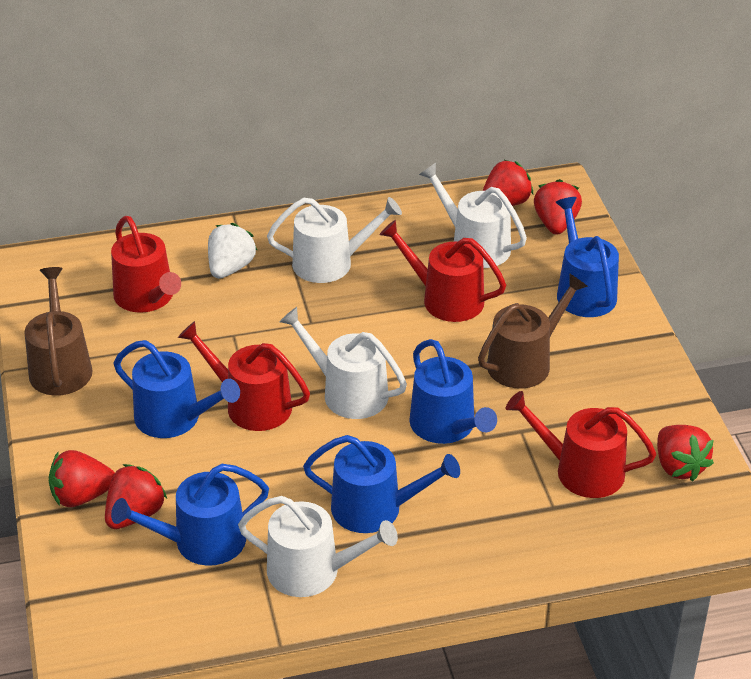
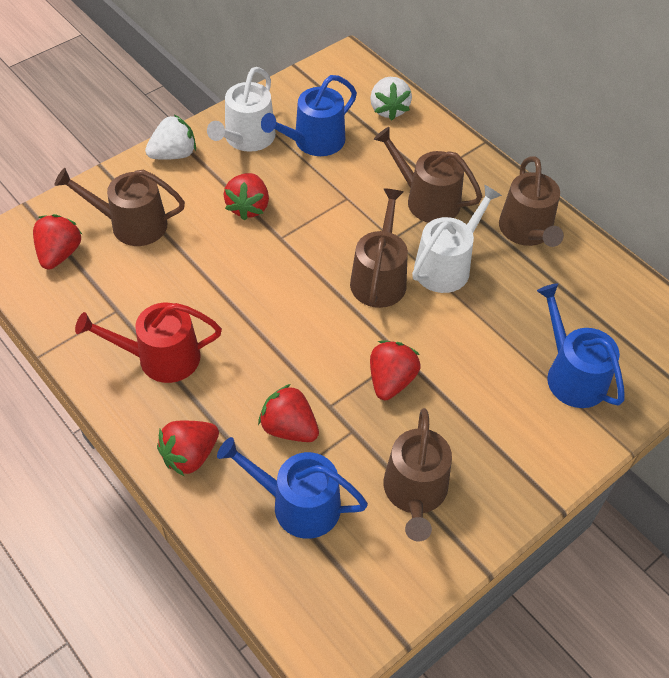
blue watering can: 5 -> 3
brown watering can: 2 -> 5
red watering can: 4 -> 1
white strawberry: 1 -> 2
white watering can: 4 -> 2

